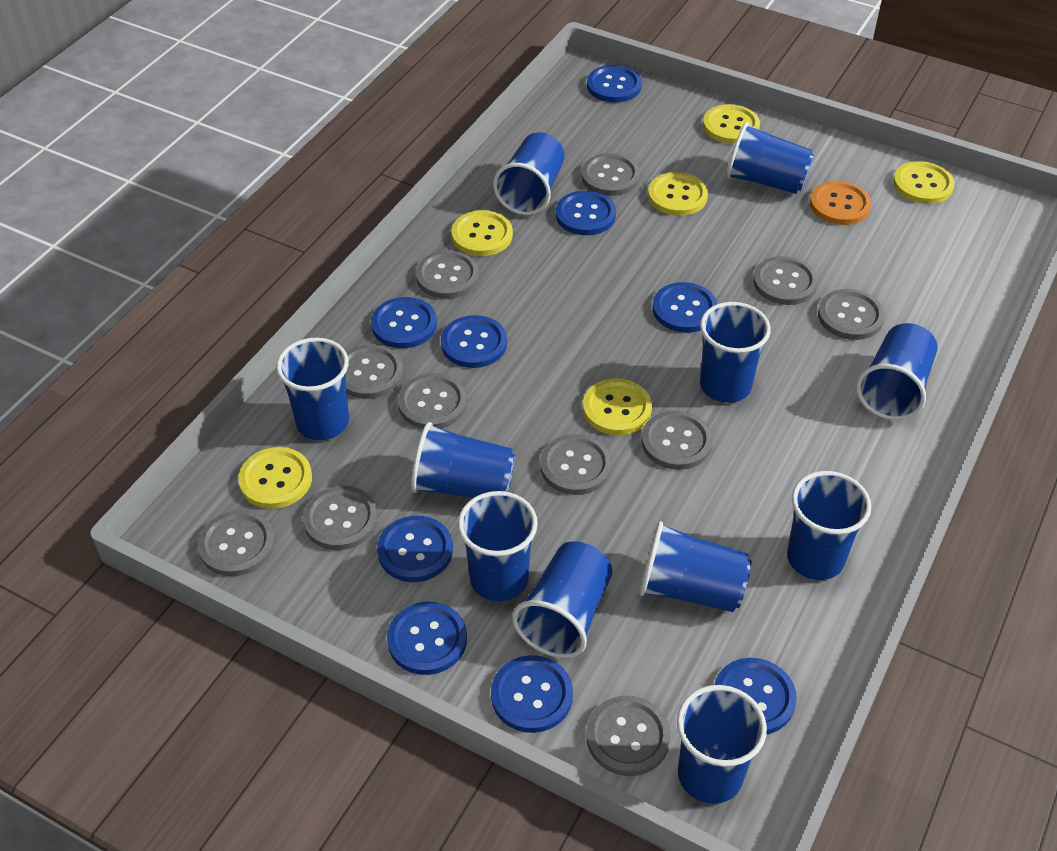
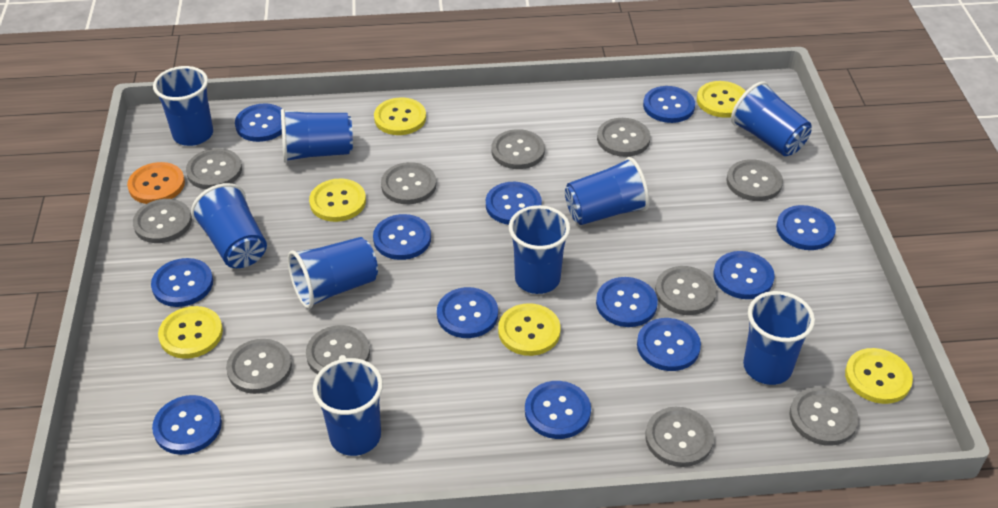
blue button: 9 -> 12
blue cup: 11 -> 9

